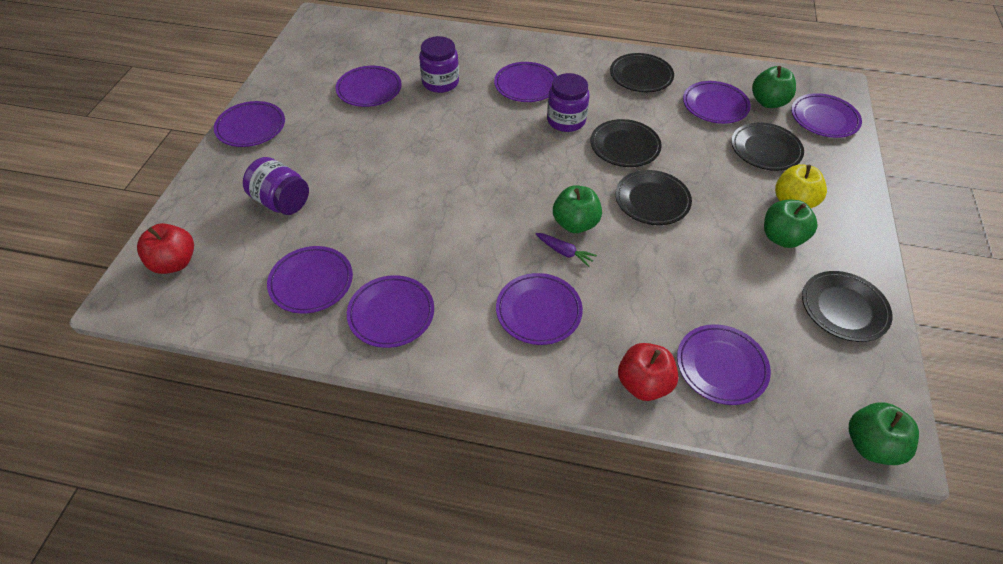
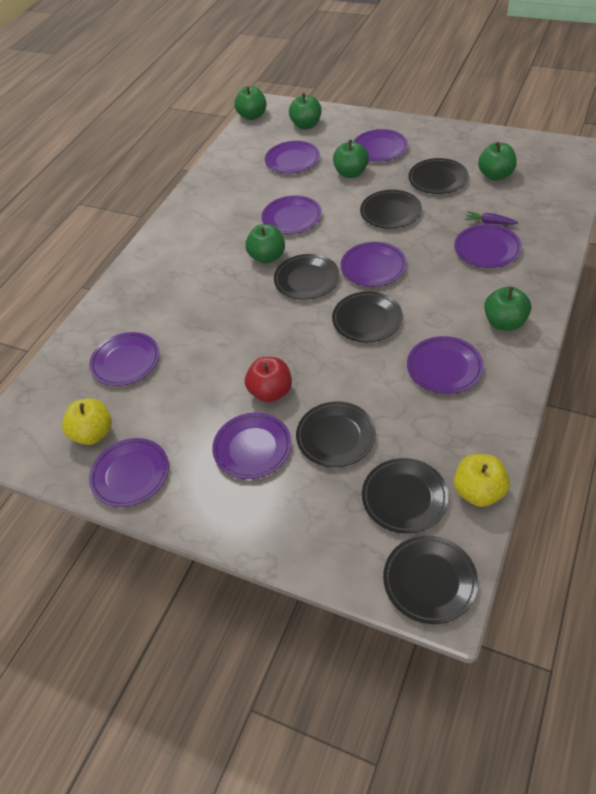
black plate: 5 -> 7
green apple: 4 -> 6
purple jar: 3 -> 0
red apple: 2 -> 1
yellow apple: 1 -> 2

